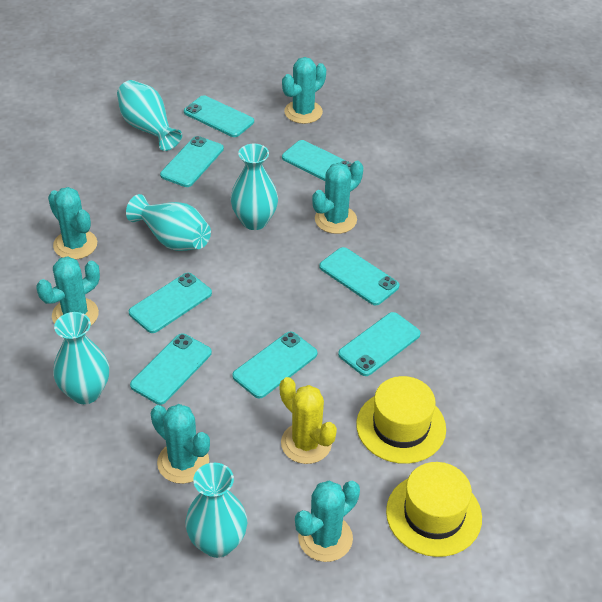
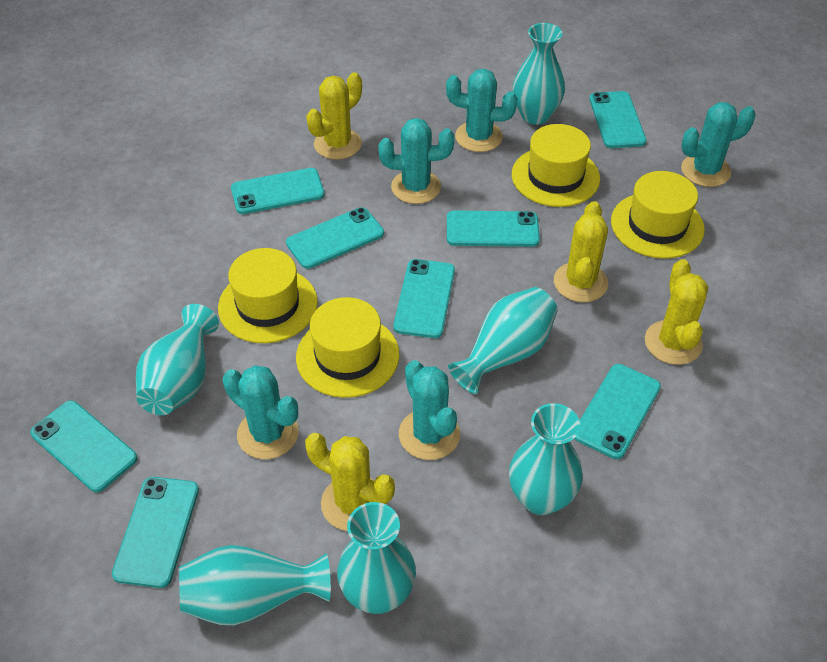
turquoise cactus: 6 -> 5
turquoise vase: 5 -> 6
yellow cactus: 1 -> 4
yellow hat: 2 -> 4

